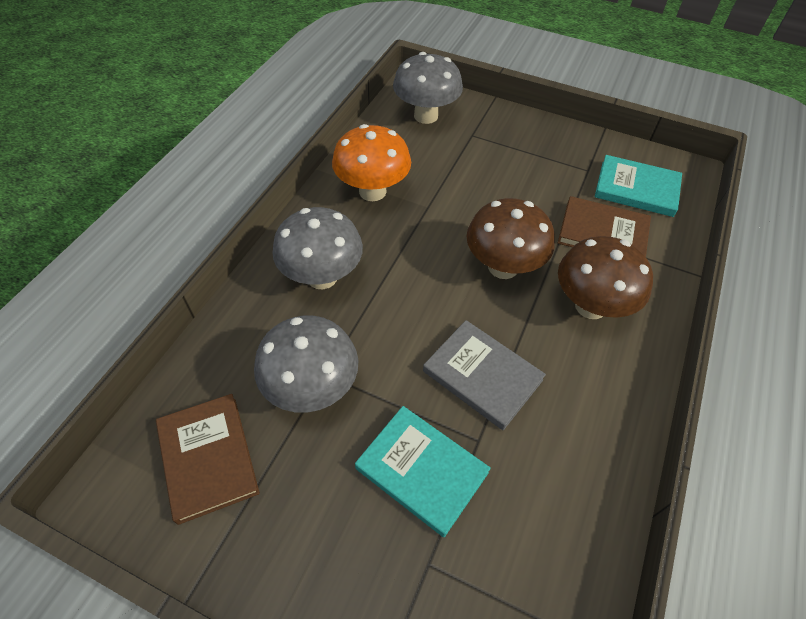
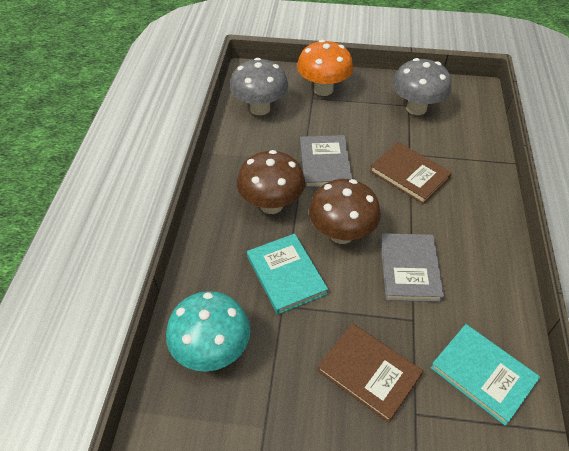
grey book: 1 -> 2
grey mushroom: 3 -> 2
turquoise mushroom: 0 -> 1

